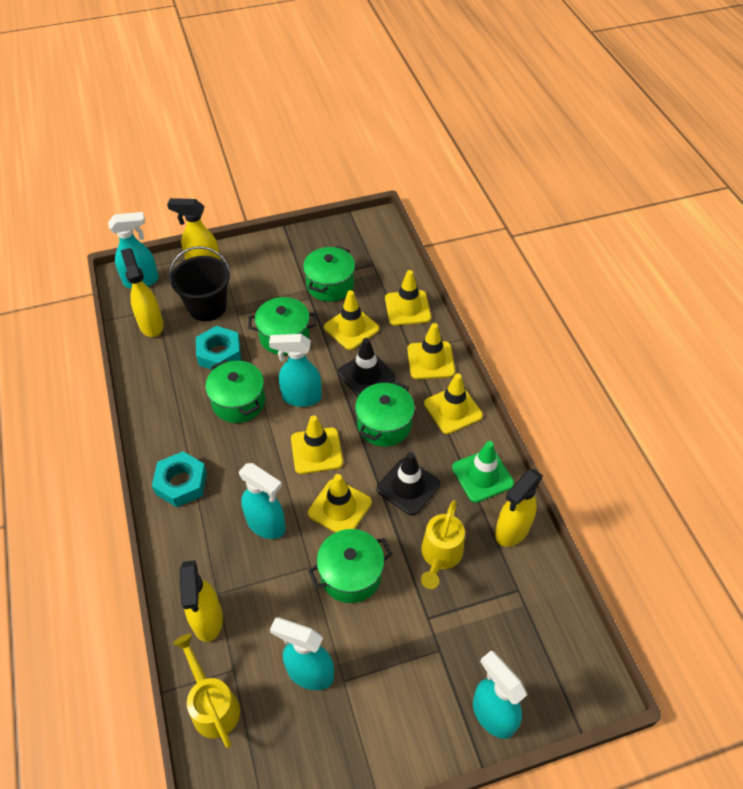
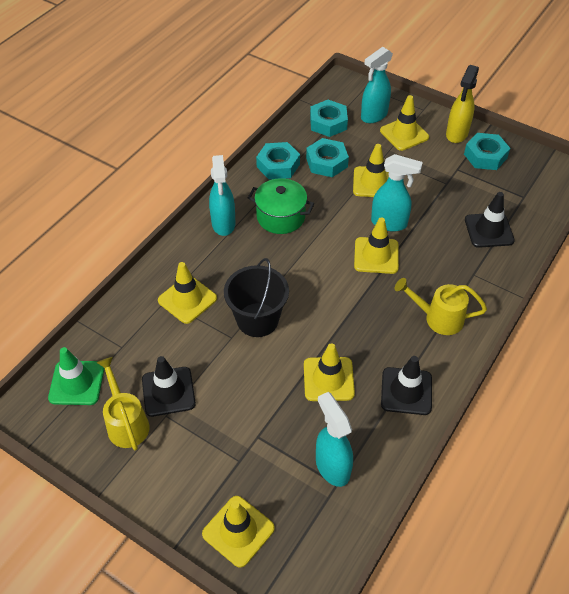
black traffic cone: 2 -> 3
green pot: 5 -> 1
turquoise nut: 2 -> 4
turquoise spray bottle: 5 -> 4
yellow spray bottle: 4 -> 1

